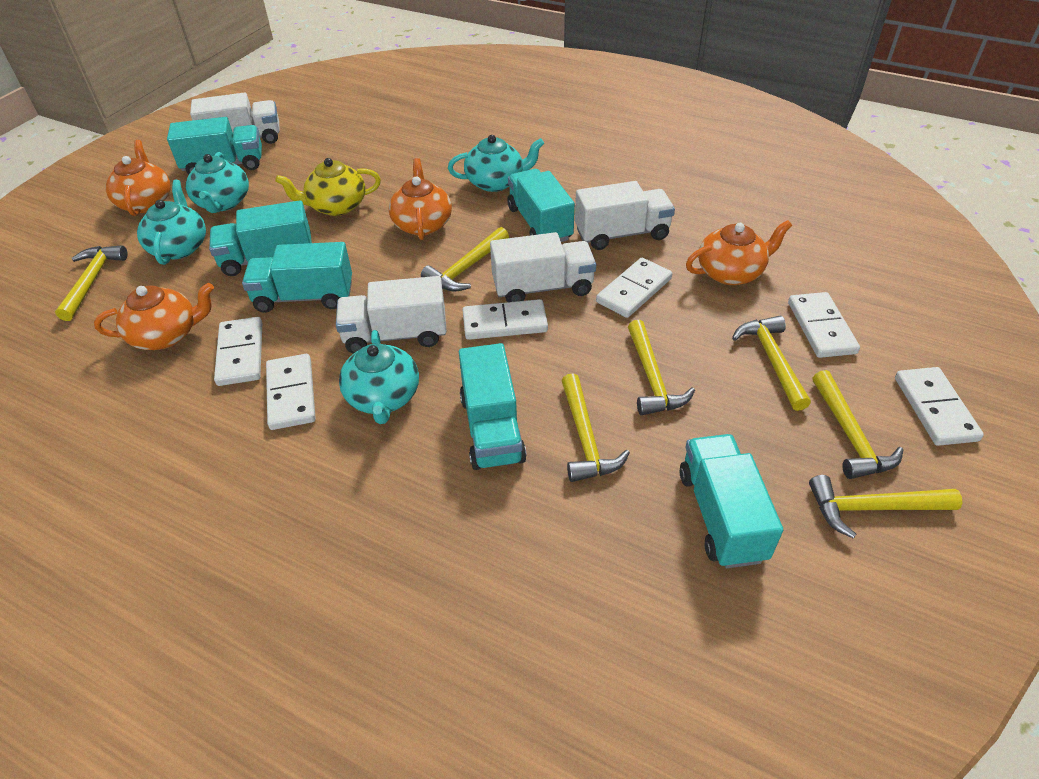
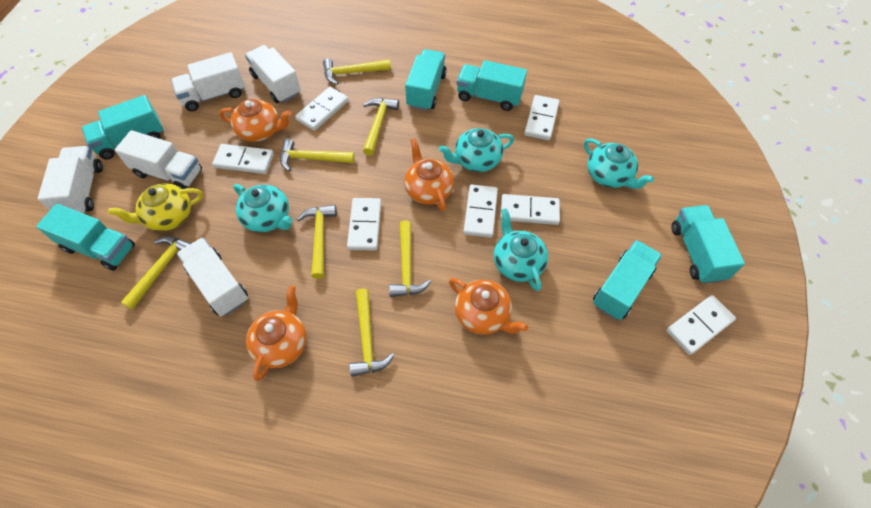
white domino: 6 -> 7
white truck: 4 -> 5

